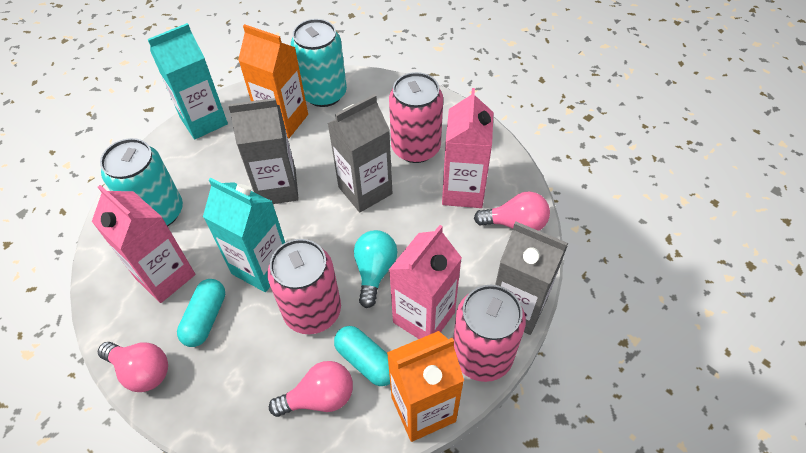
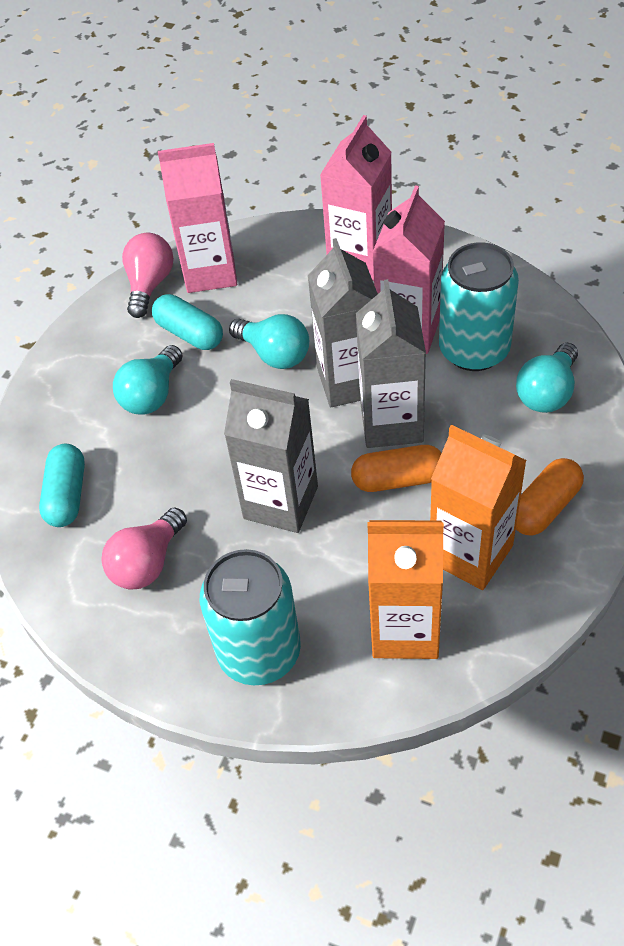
orange capsule: 0 -> 2
pink can: 3 -> 0
pink light bulb: 3 -> 2
turquoise carton: 2 -> 0
turquoise light bulb: 1 -> 3

